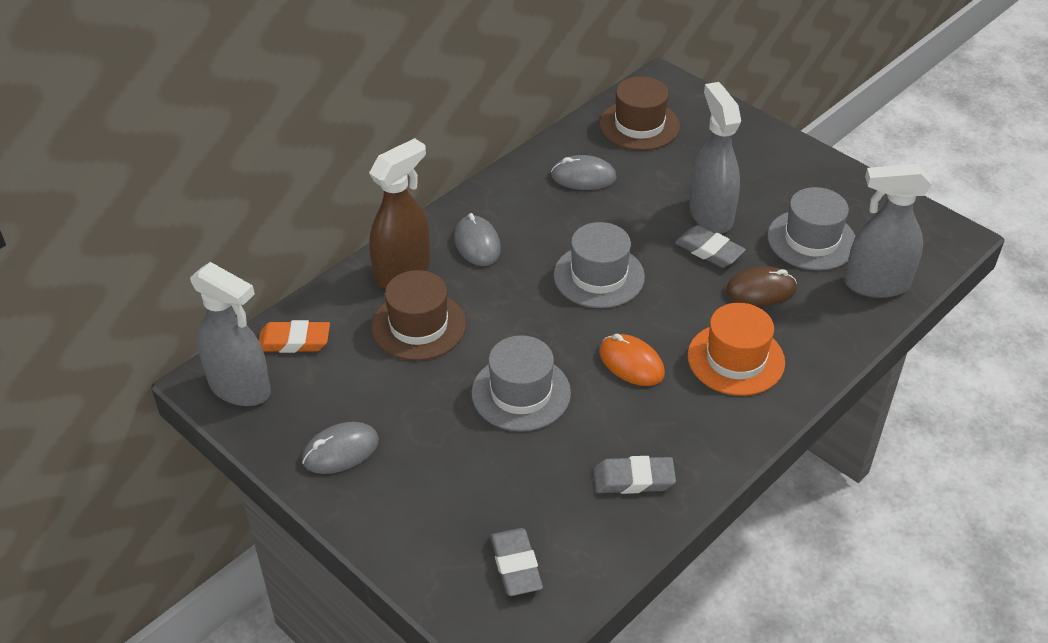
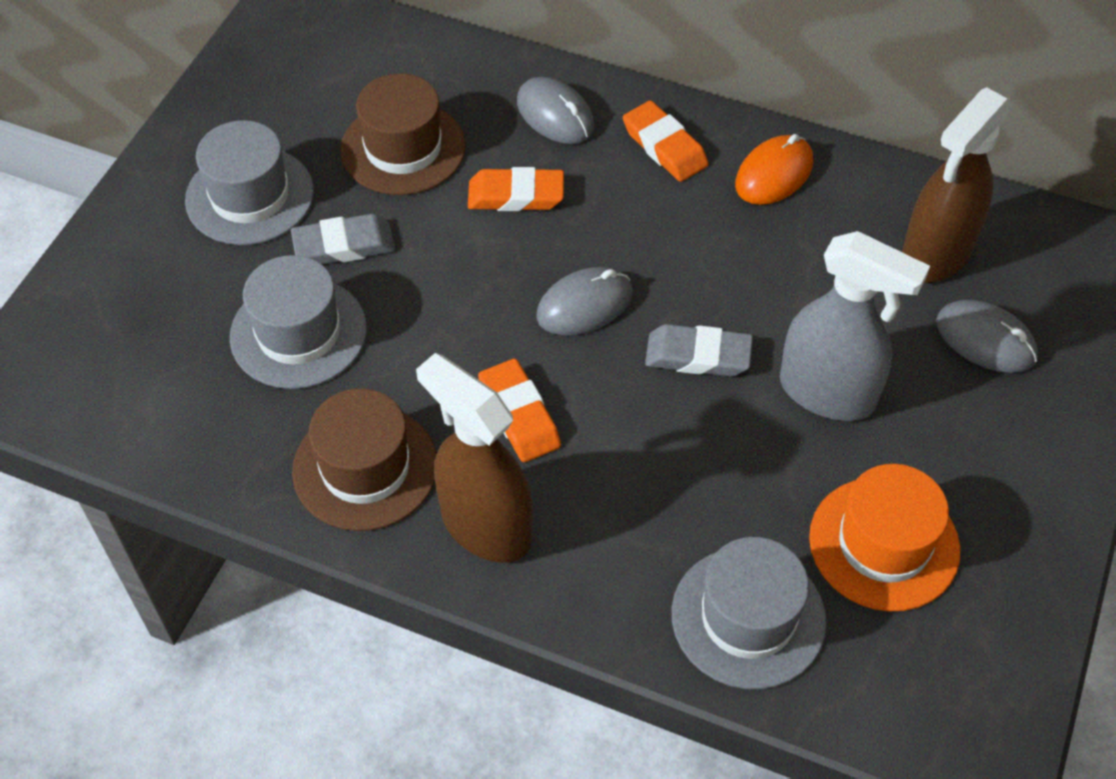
brown mouse: 1 -> 0
brown spray bottle: 1 -> 2
grey eraser: 3 -> 2
grey spray bottle: 3 -> 1
orange eraser: 1 -> 3

